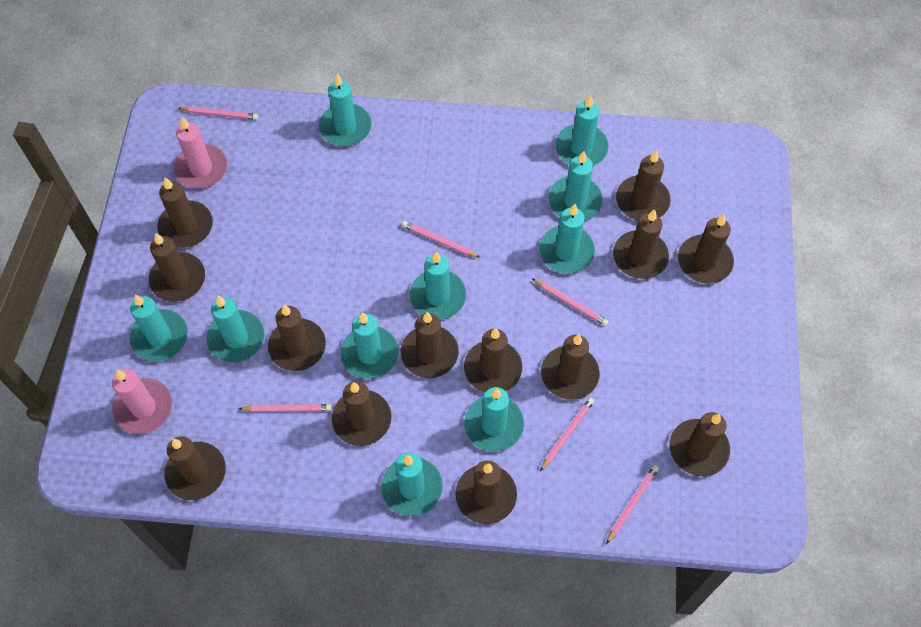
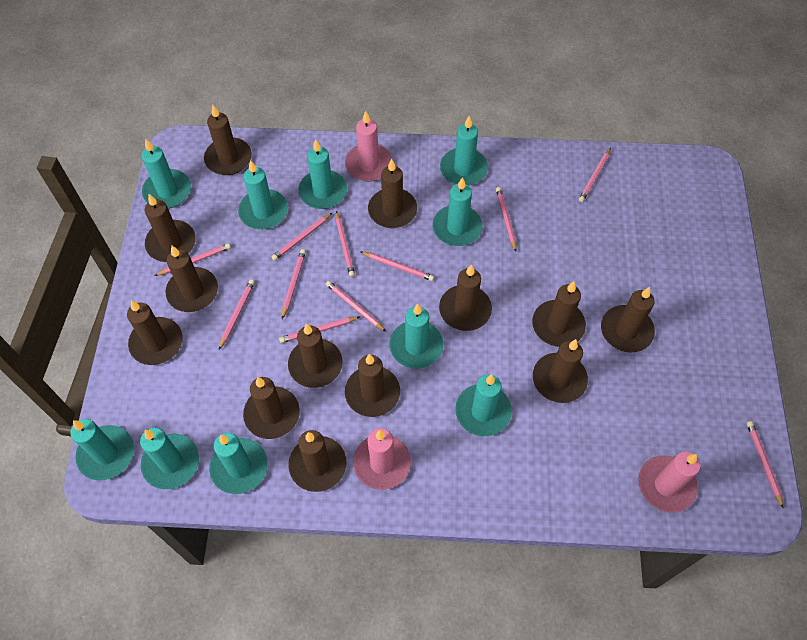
pink candle: 2 -> 3
pink pencil: 6 -> 11

